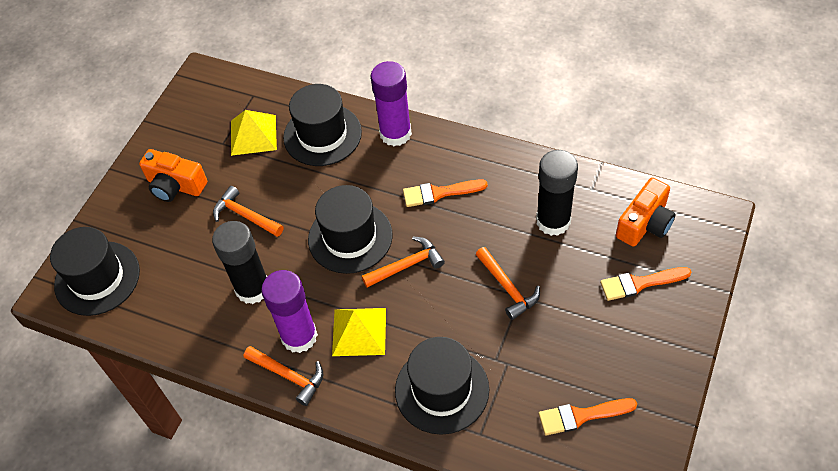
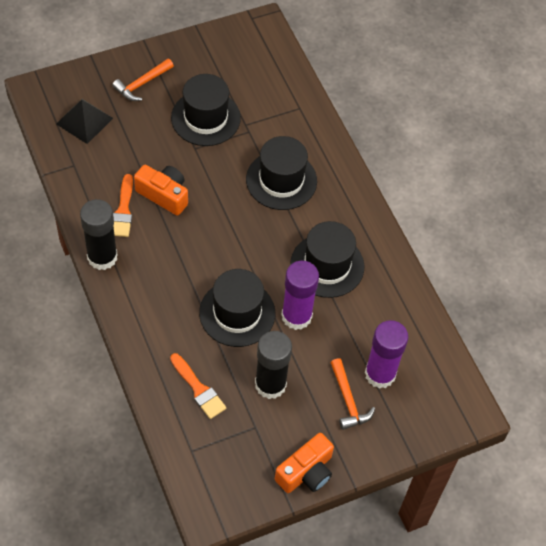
black pyramid: 0 -> 1
orange brush: 3 -> 2
orange hammer: 4 -> 2
yellow pyramid: 2 -> 0

